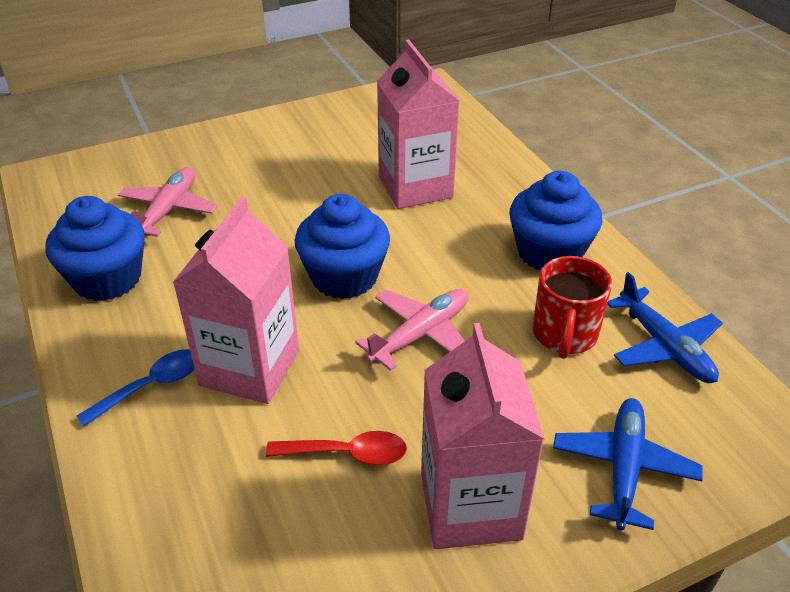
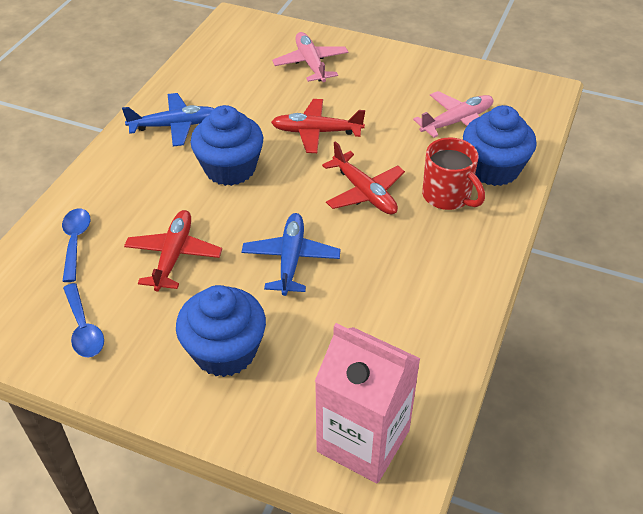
blue spoon: 1 -> 2
pink carton: 3 -> 1
red plane: 0 -> 3
red spoon: 1 -> 0

